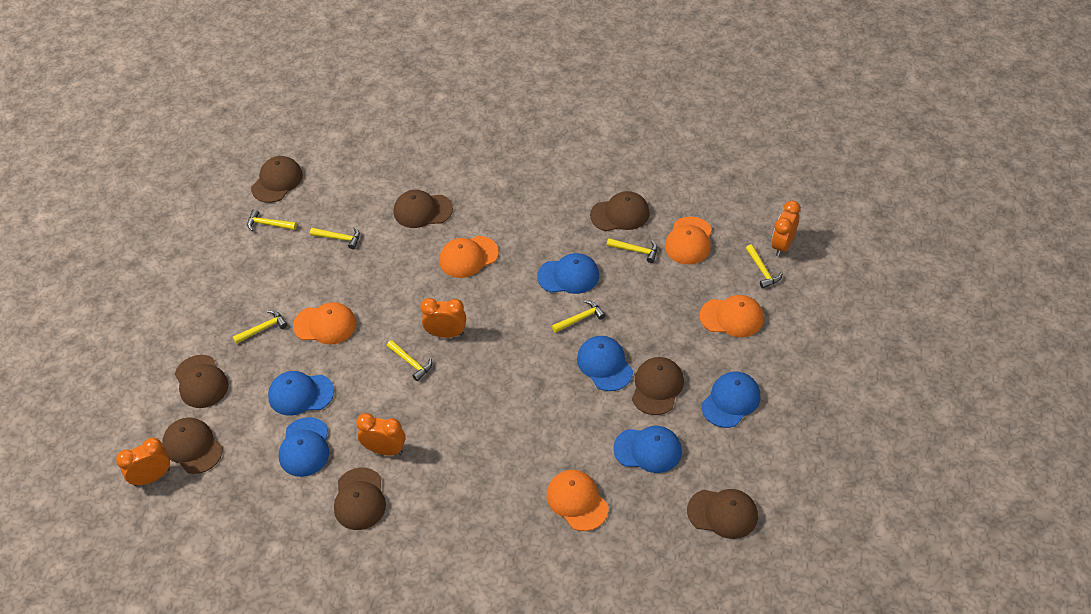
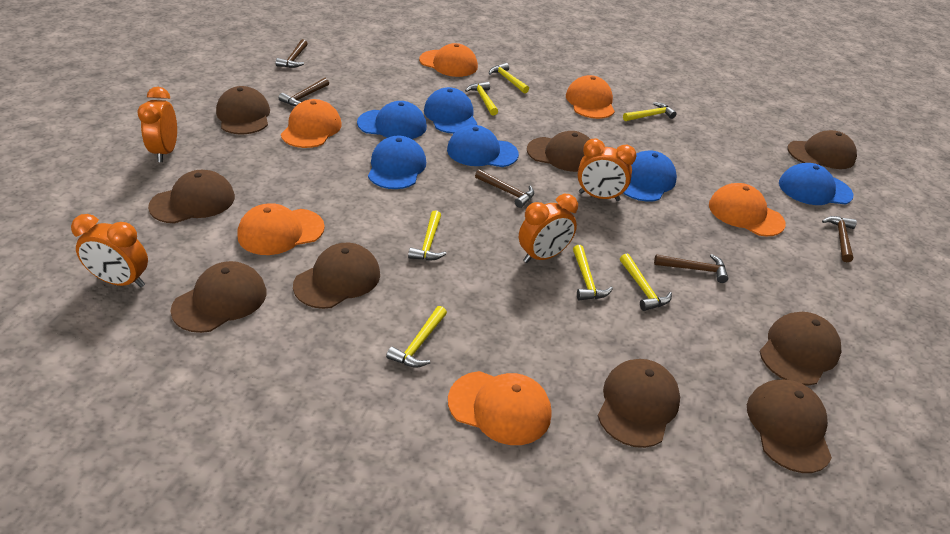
brown cap: 8 -> 9
brown hammer: 0 -> 5
orange cap: 5 -> 6

